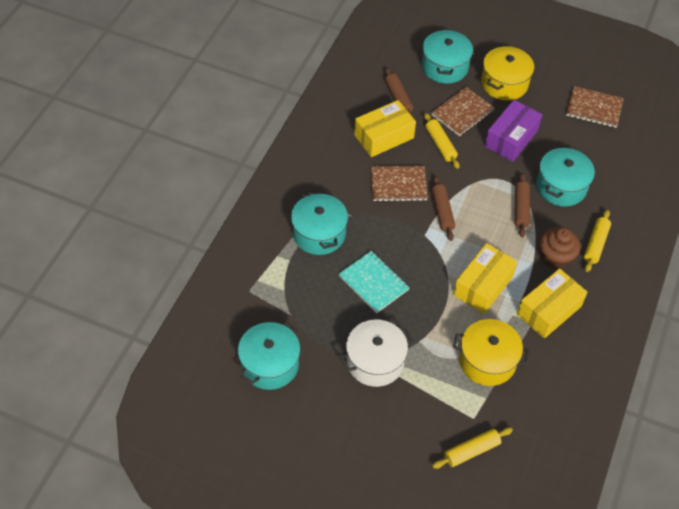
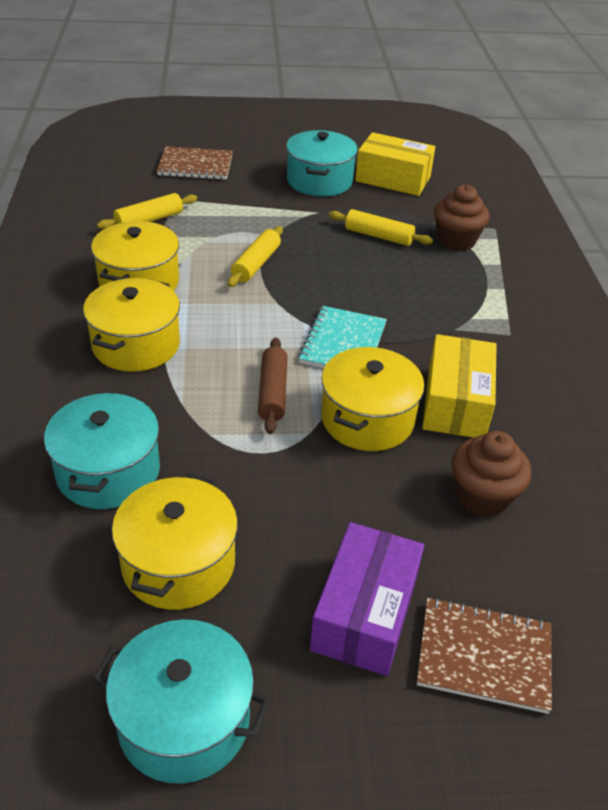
brown cupcake: 1 -> 2
brown notebook: 3 -> 2
brown rolling pin: 3 -> 1
turquoise pot: 4 -> 3
white pot: 1 -> 0
yellow box: 3 -> 2
yellow pot: 2 -> 4

